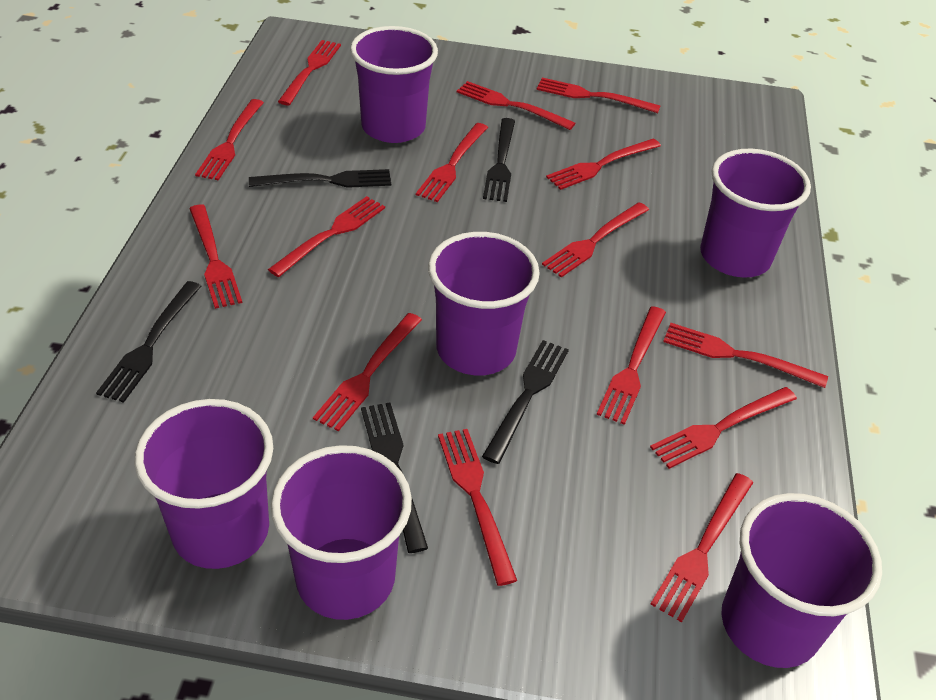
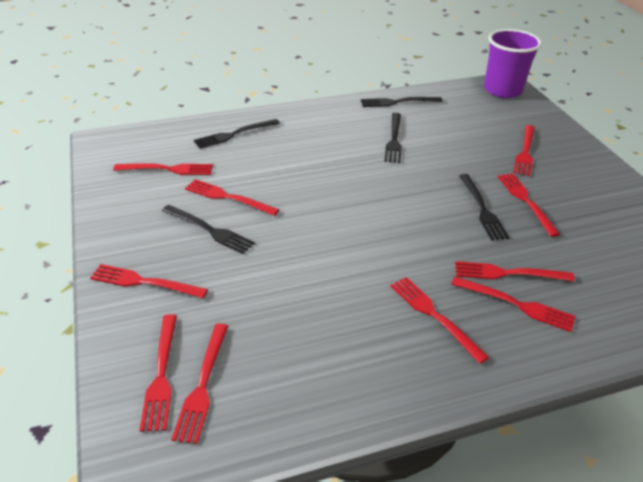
purple cup: 6 -> 1
red fork: 15 -> 10

